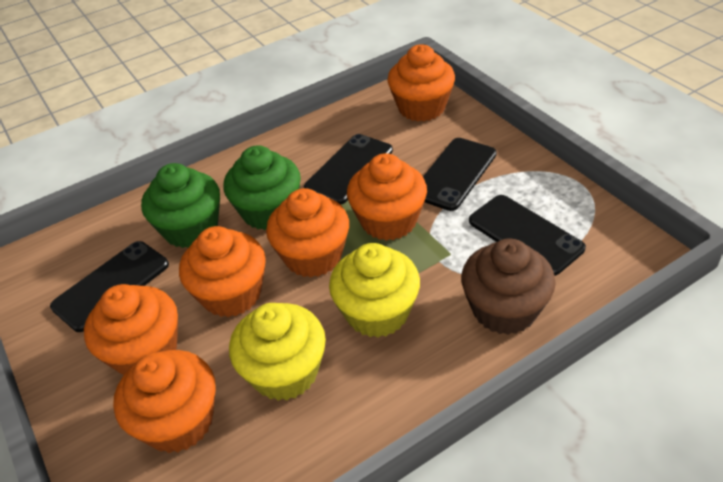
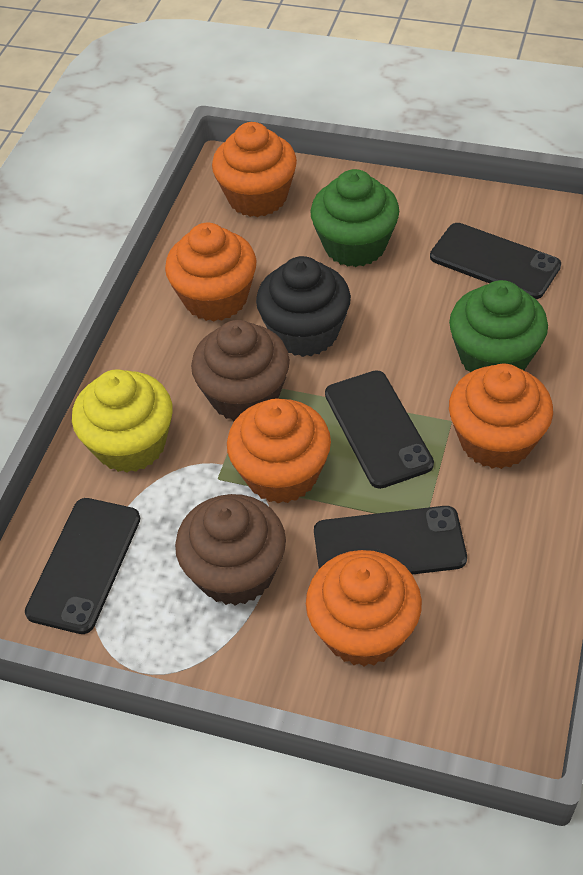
black cupcake: 0 -> 1
brown cupcake: 1 -> 2
orange cupcake: 6 -> 5
yellow cupcake: 2 -> 1

